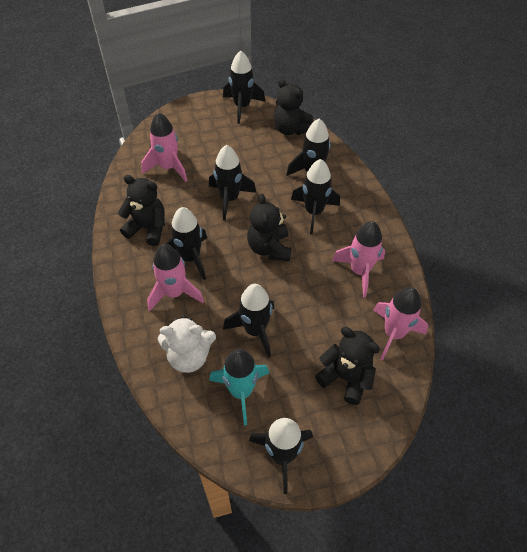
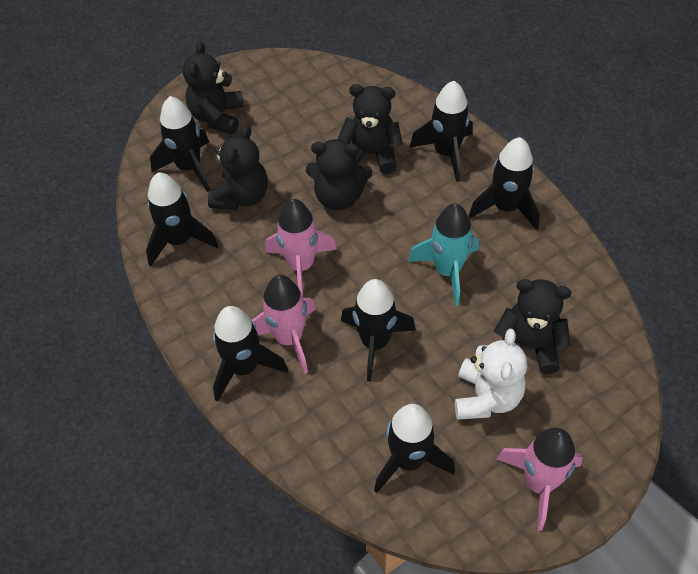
black teddy bear: 4 -> 5
pink rocket: 4 -> 3

